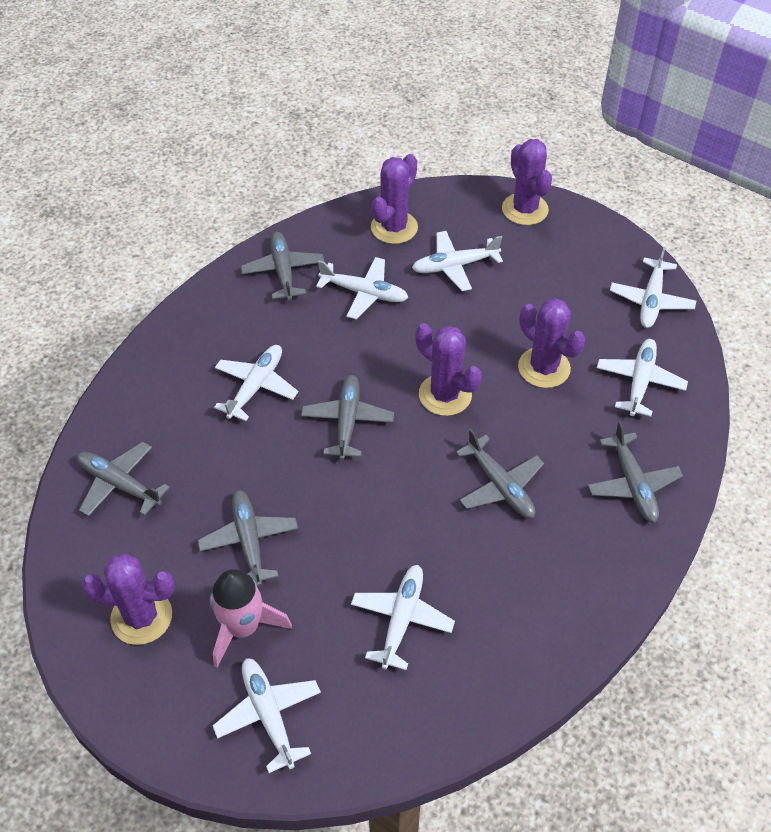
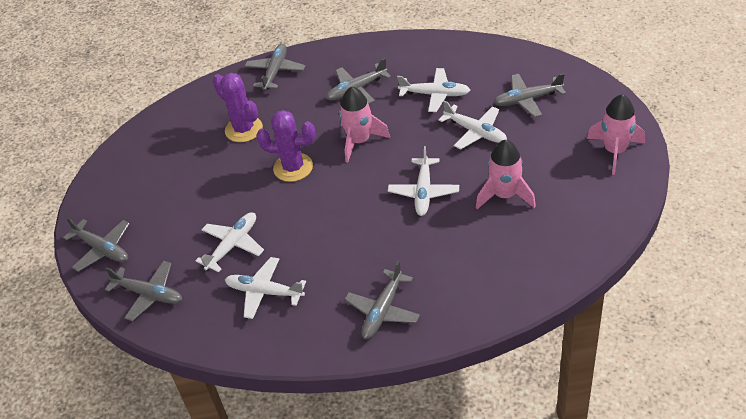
pink rocket: 1 -> 3
purple cactus: 5 -> 2
white plane: 7 -> 5

